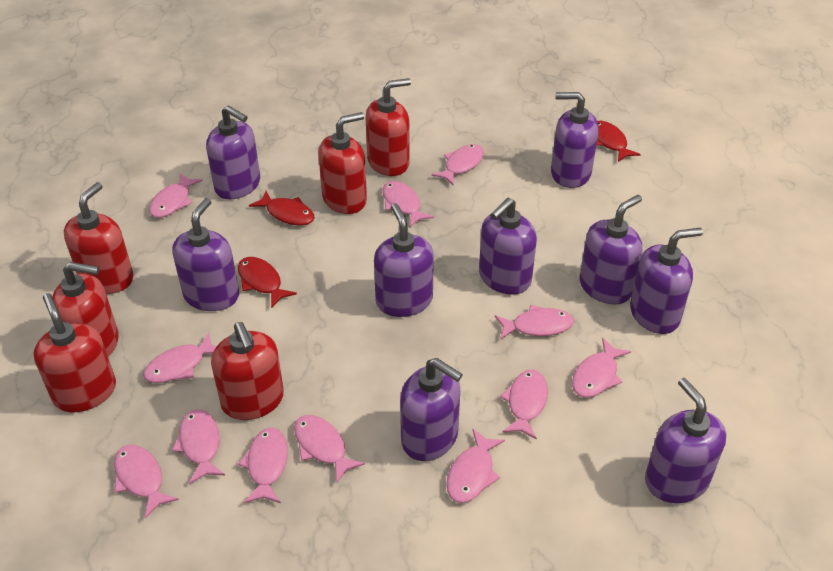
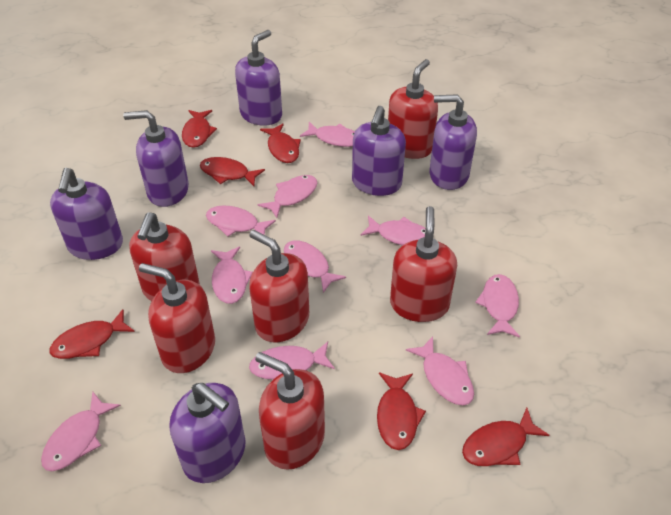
pink fish: 12 -> 10
purple soap dispenser: 9 -> 6
red fish: 3 -> 6

